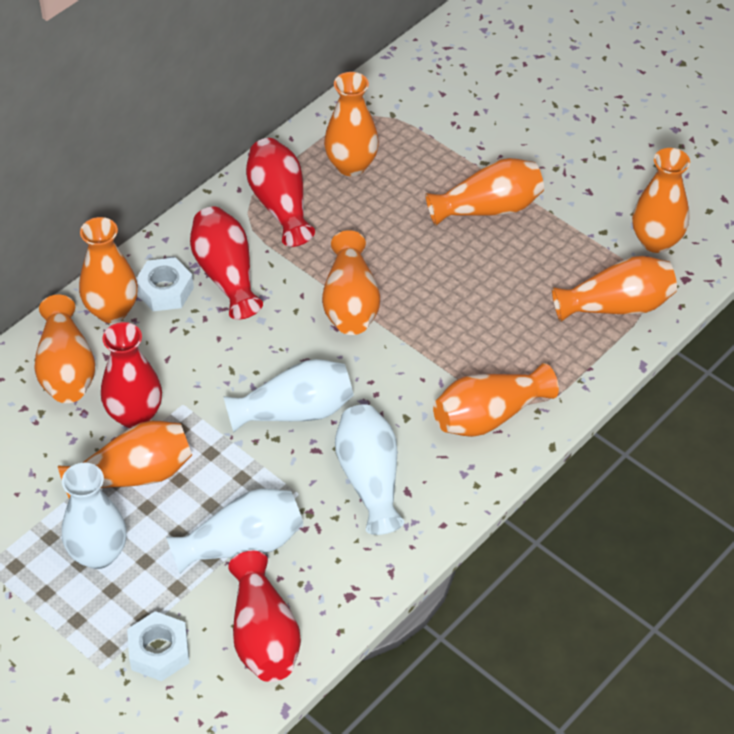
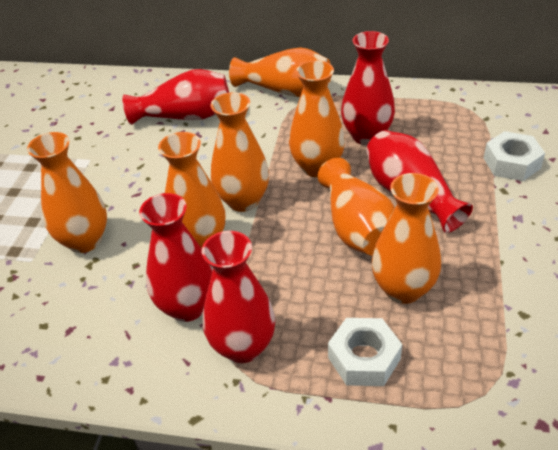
orange vase: 9 -> 7
red vase: 4 -> 5
white vase: 4 -> 0

